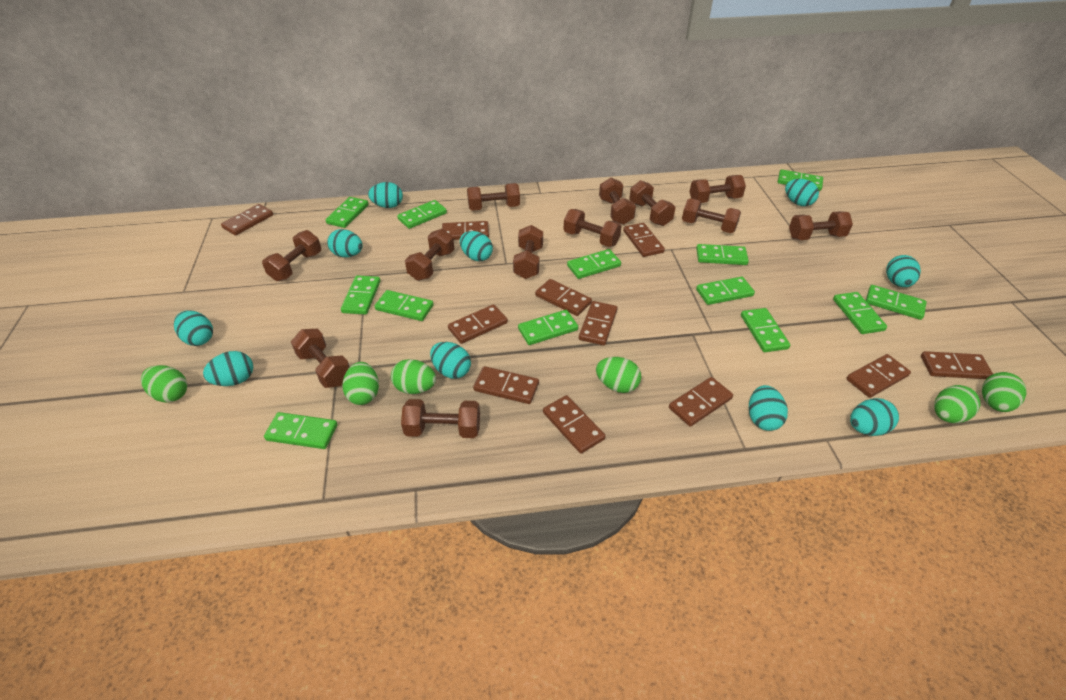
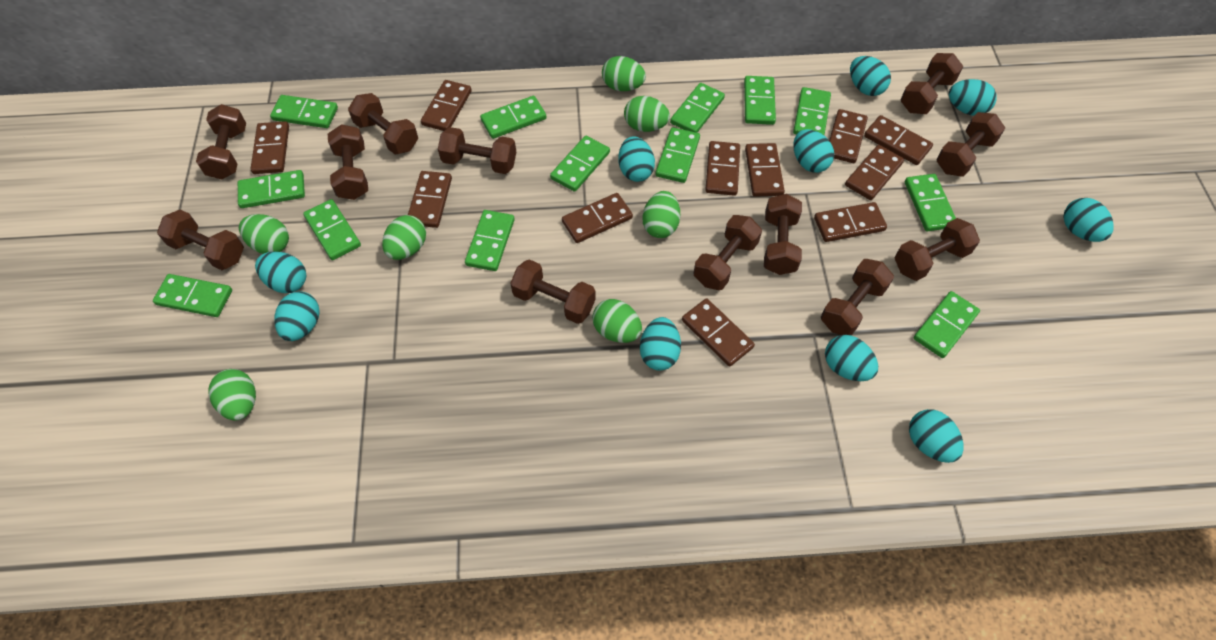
green egg: 6 -> 7

